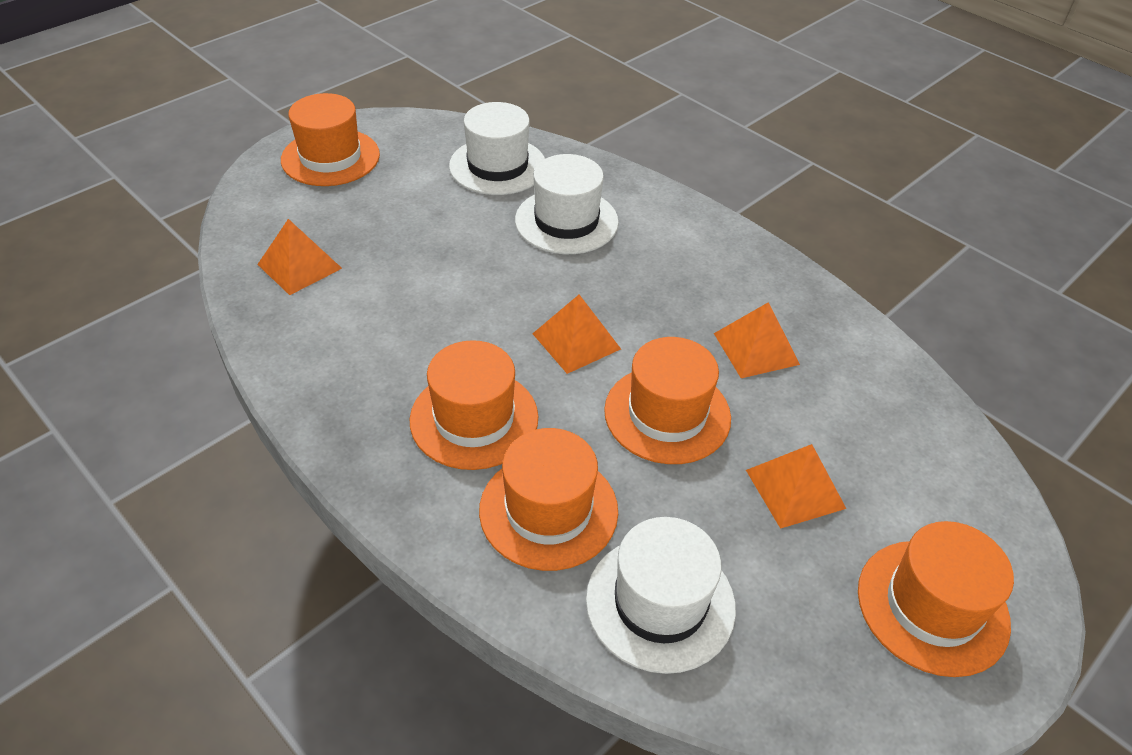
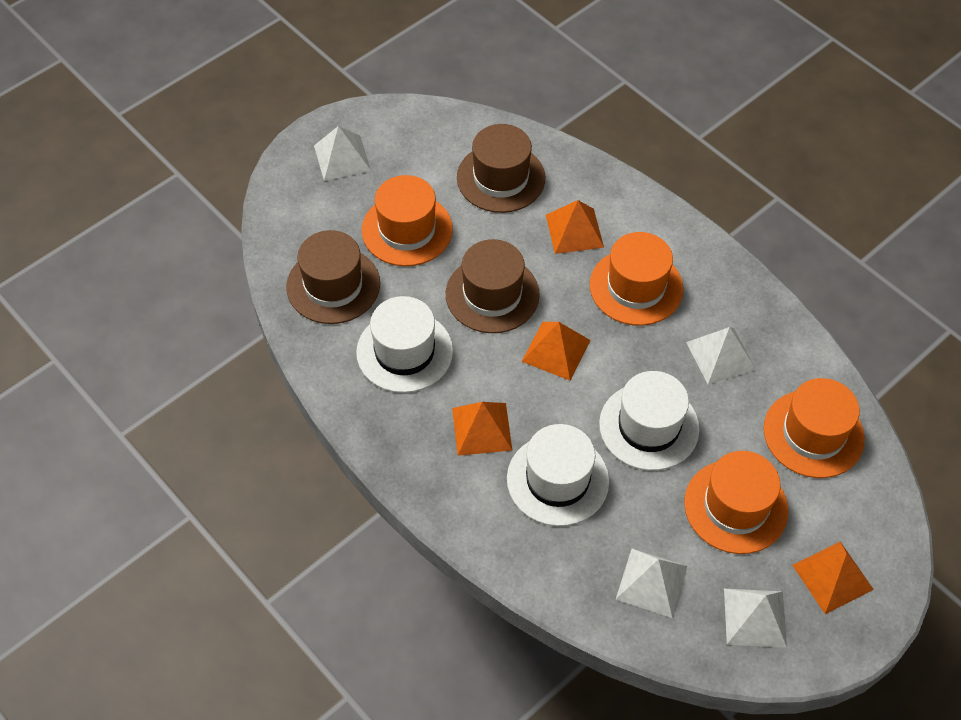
brown hat: 0 -> 3
orange hat: 5 -> 4
white pyramid: 0 -> 4

